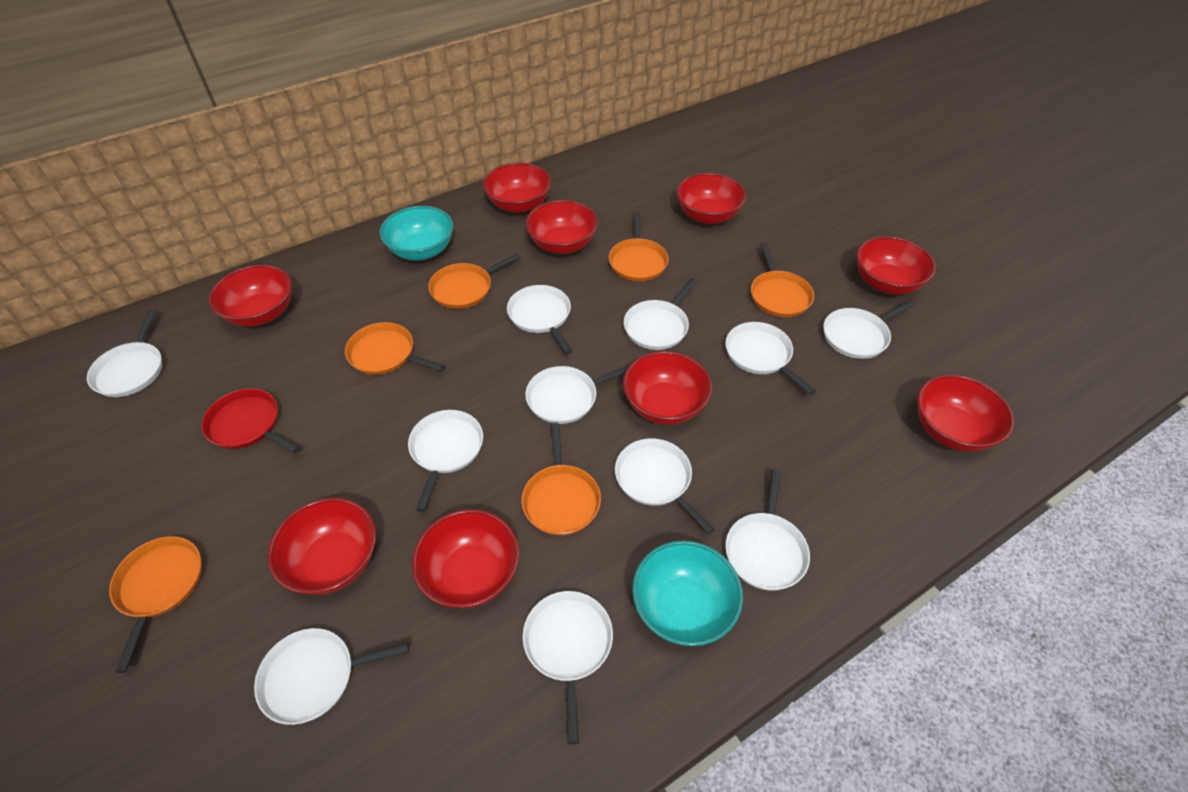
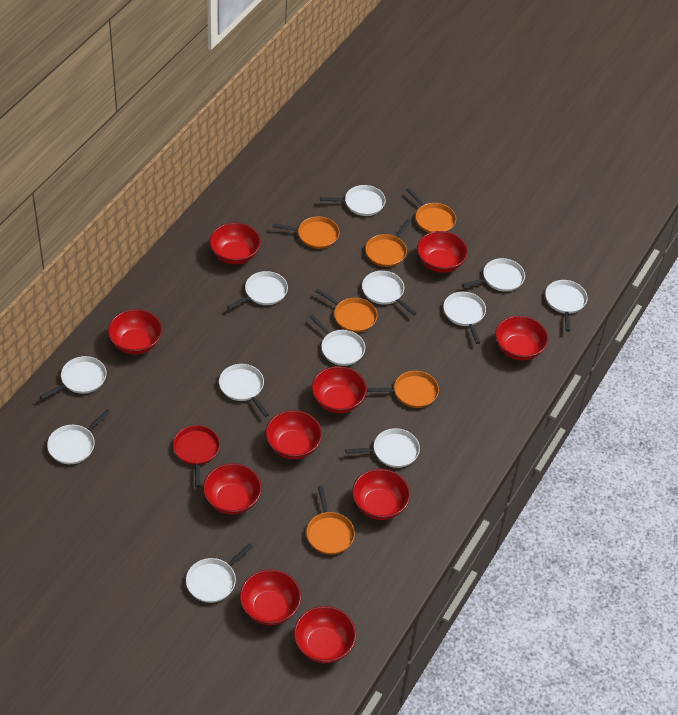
red bowl: 9 -> 10
turquoise bowl: 2 -> 0
white pan: 11 -> 12

